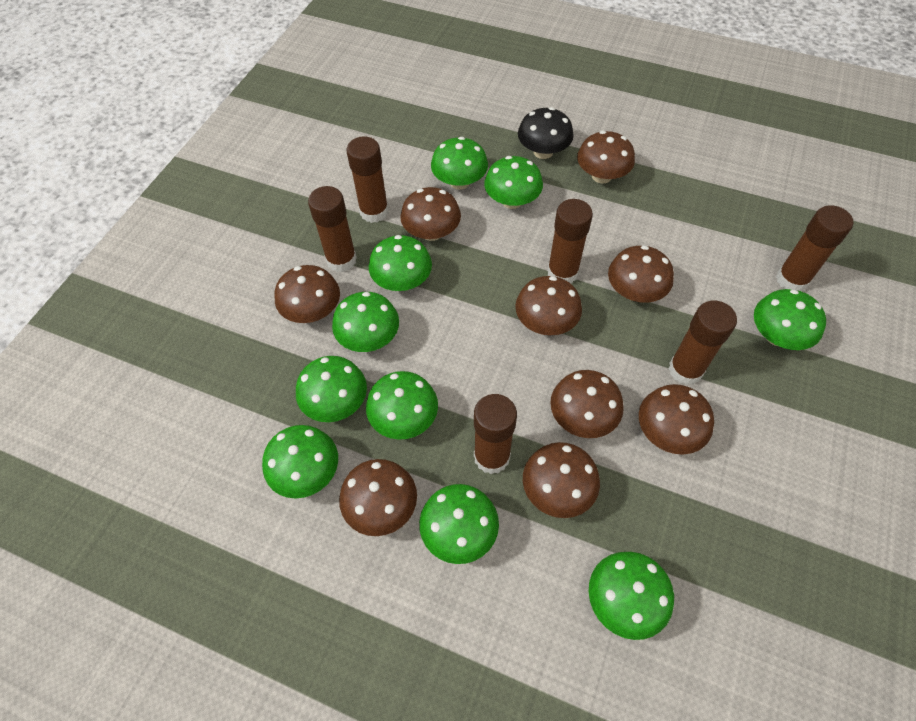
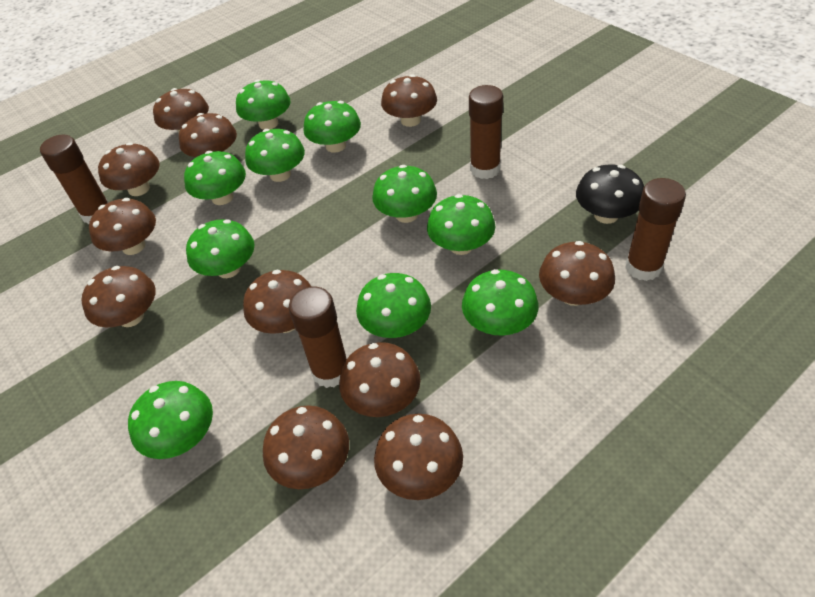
brown glue stick: 6 -> 4
brown mushroom: 9 -> 11

